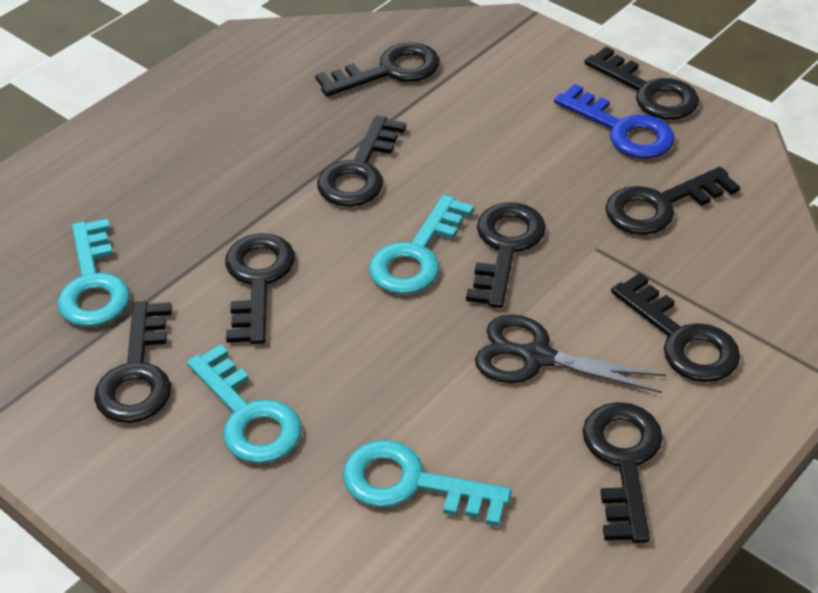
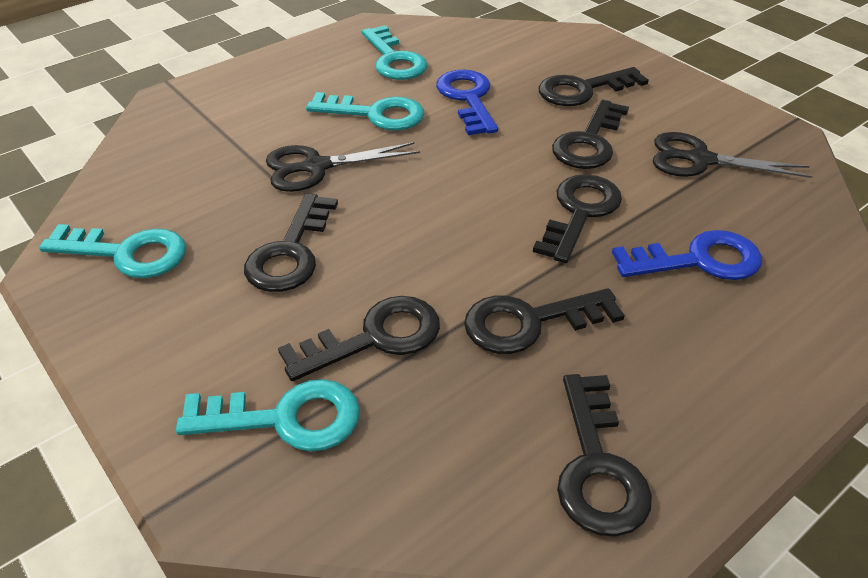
black key: 9 -> 7
black scissors: 1 -> 2
blue key: 1 -> 2

